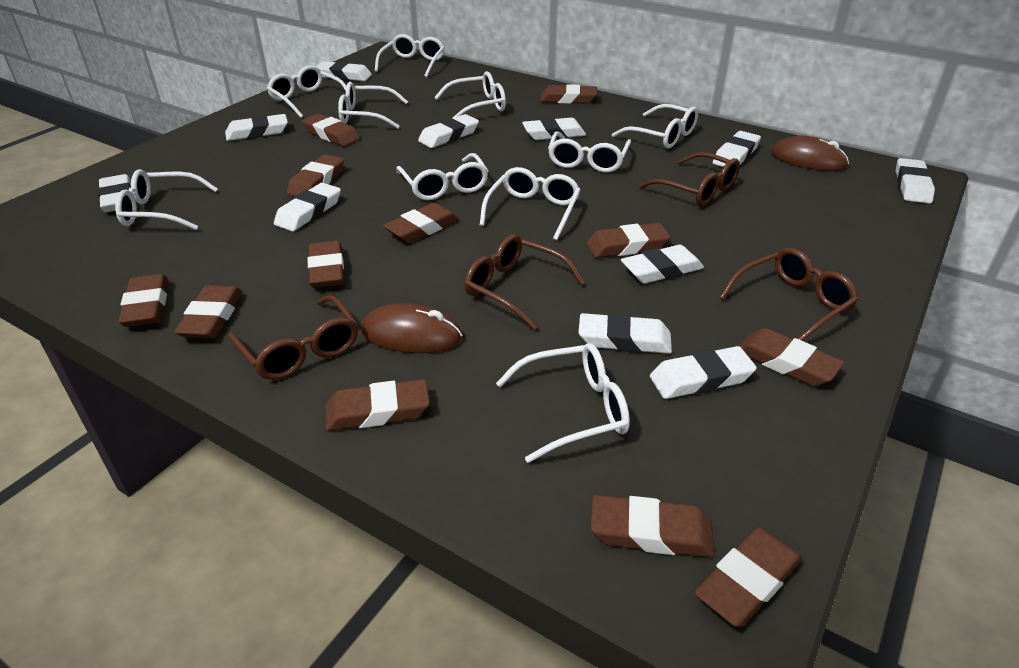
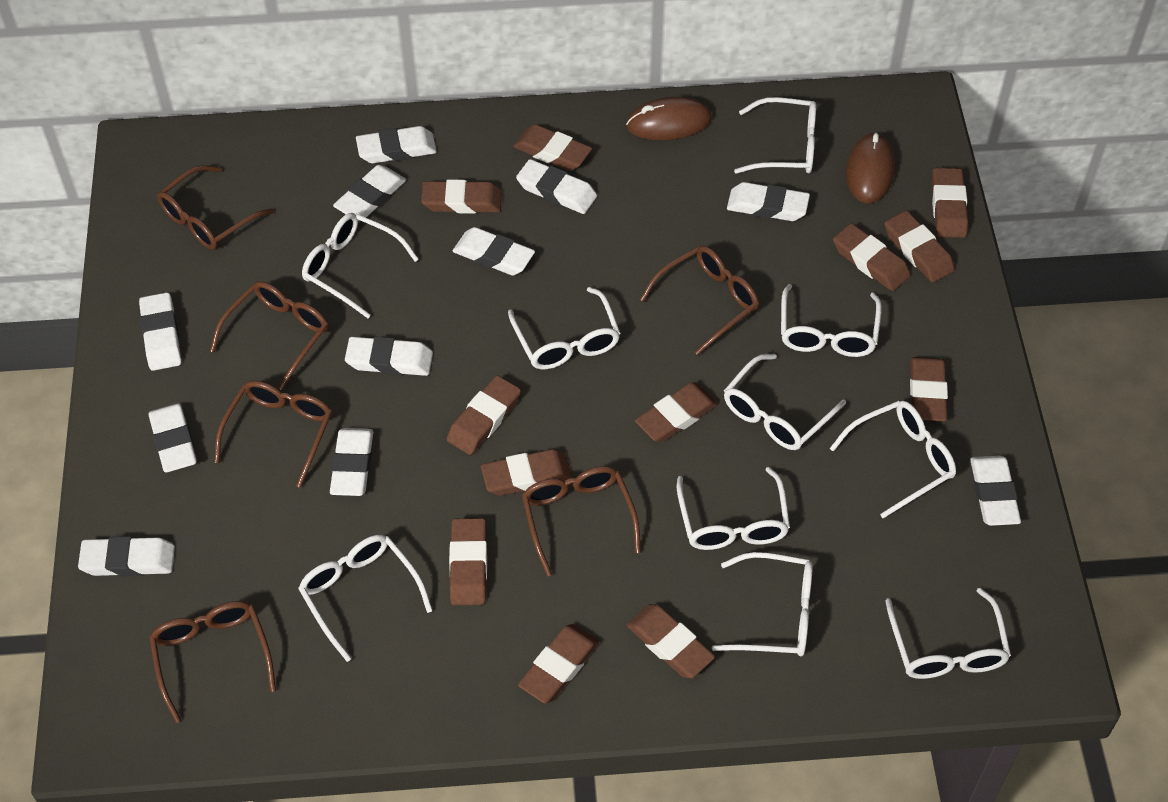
brown glasses: 4 -> 6

